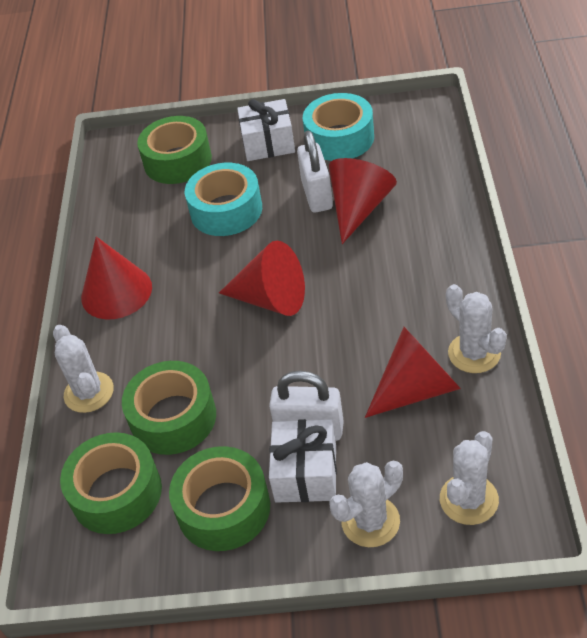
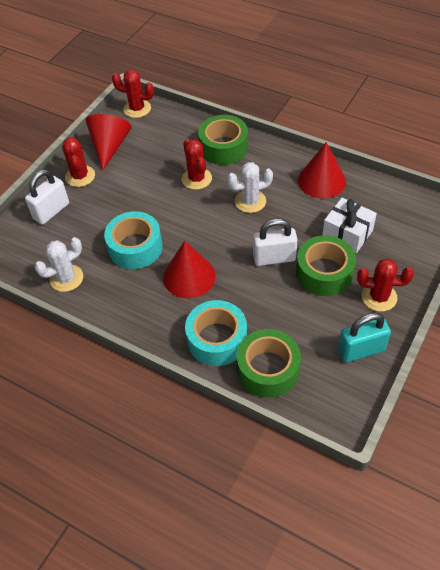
green tape: 4 -> 3
red cactus: 0 -> 4
red cone: 4 -> 3
turquoise padlock: 0 -> 1
white cactus: 4 -> 2
white gift: 2 -> 1

